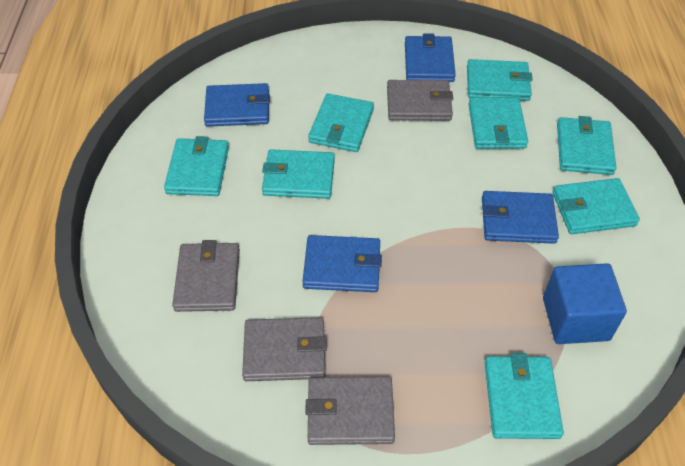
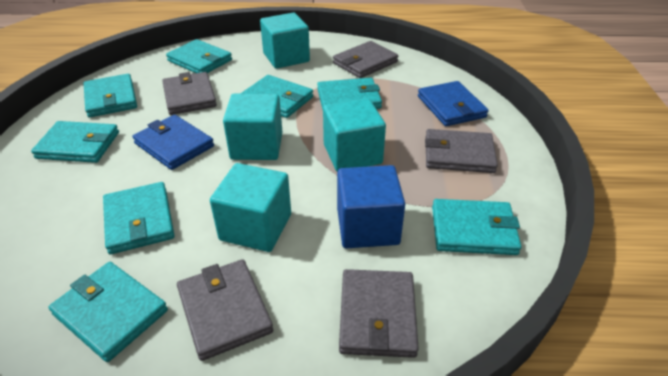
blue wallet: 4 -> 2
grey wallet: 4 -> 5
turquoise cube: 0 -> 4

